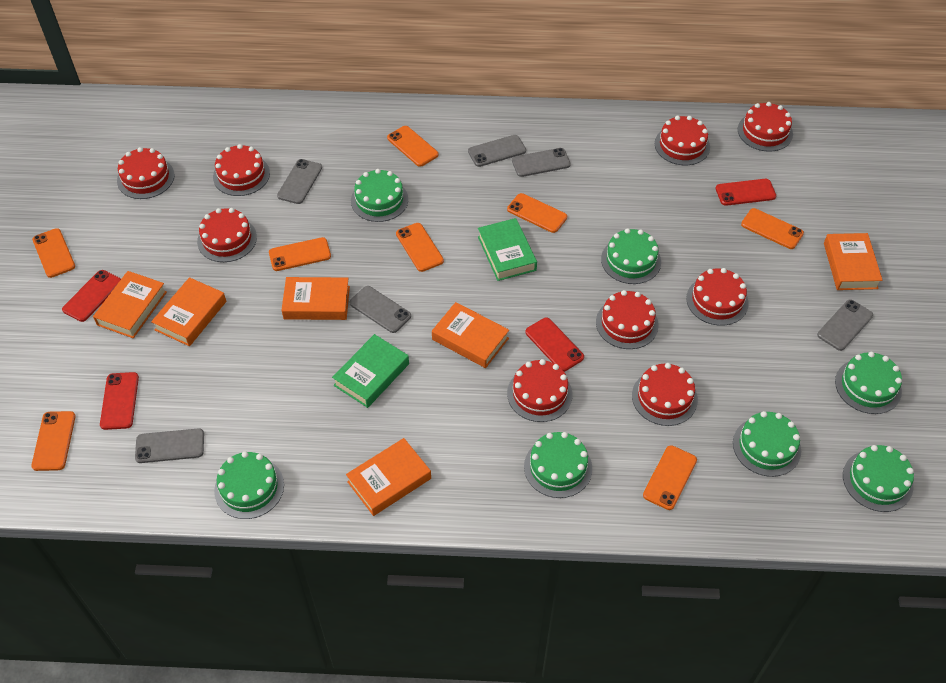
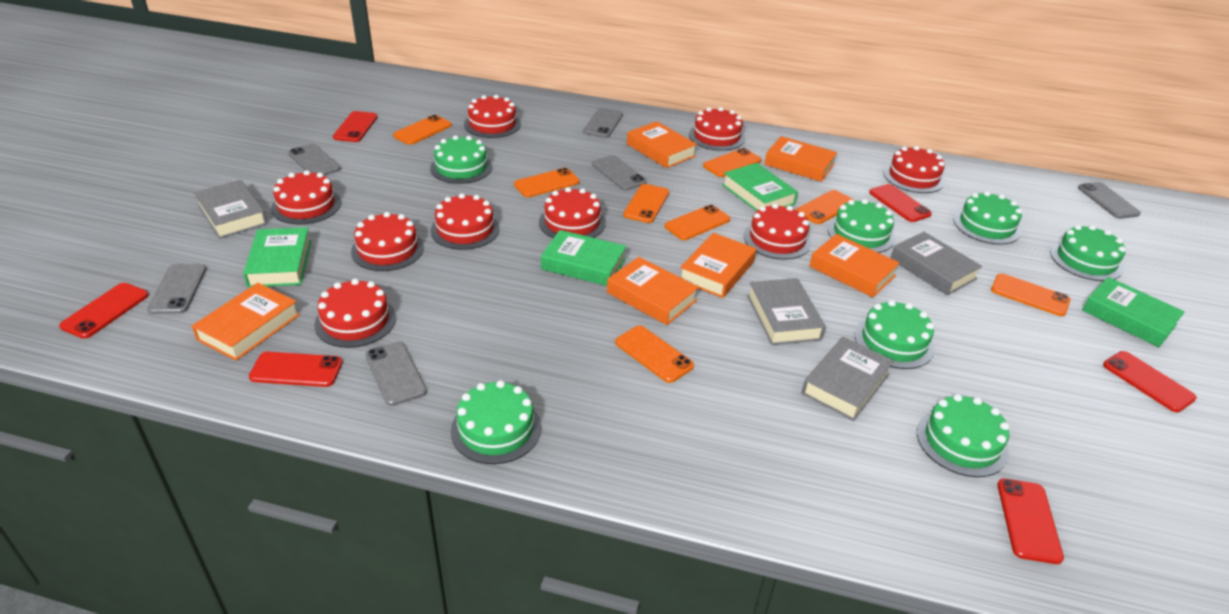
green book: 2 -> 4
grey book: 0 -> 4
red phone: 4 -> 6

